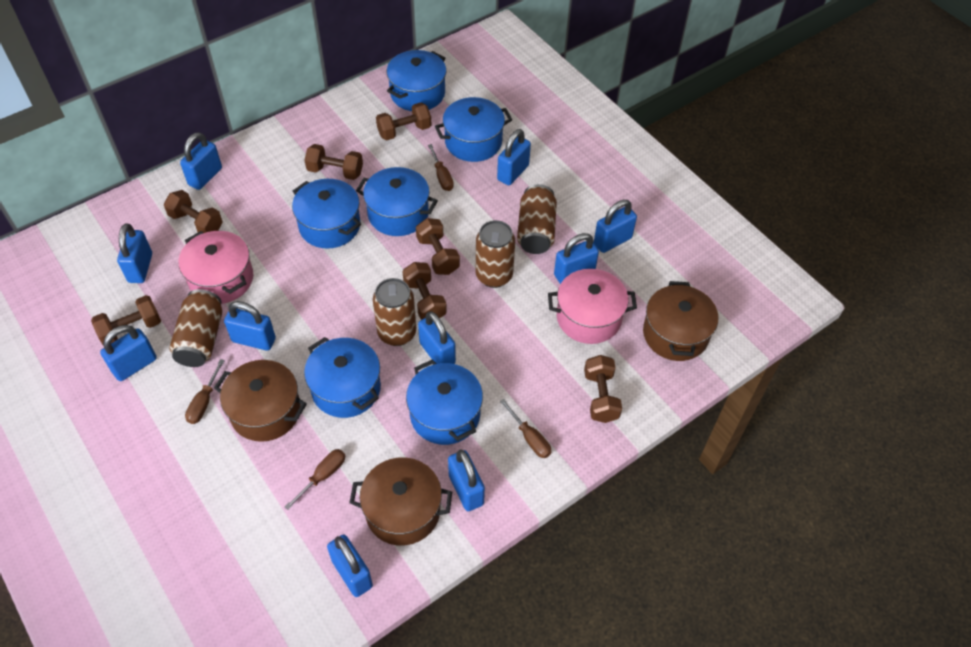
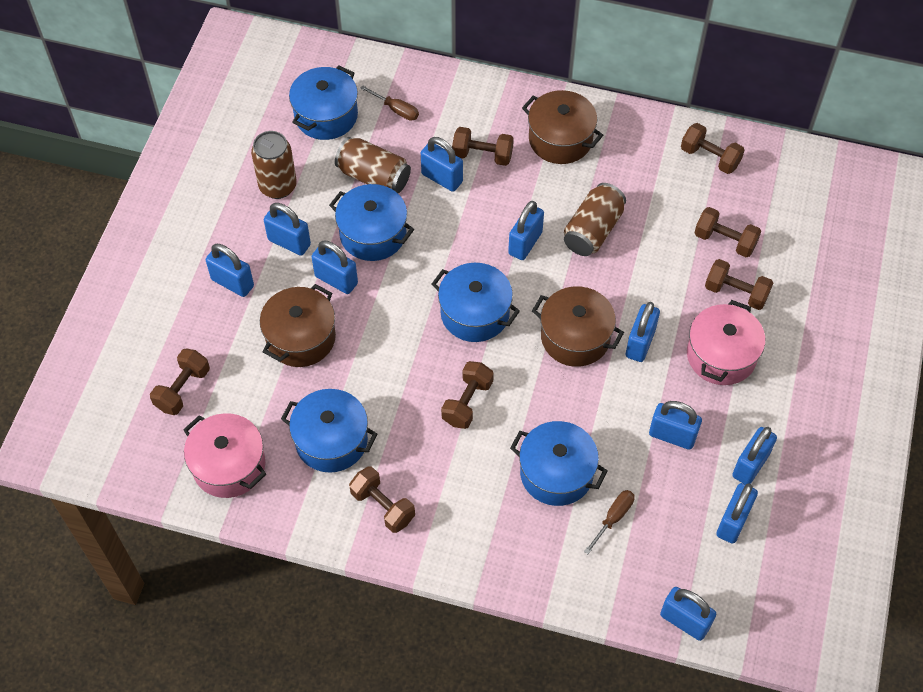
blue pot: 6 -> 5
brown can: 4 -> 3
brown screwdriver: 4 -> 2

